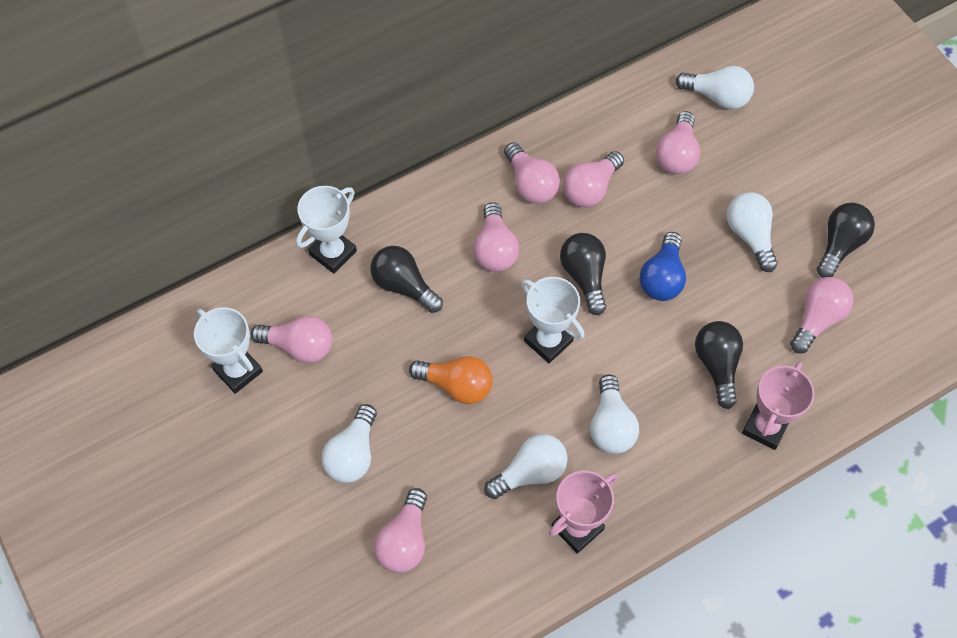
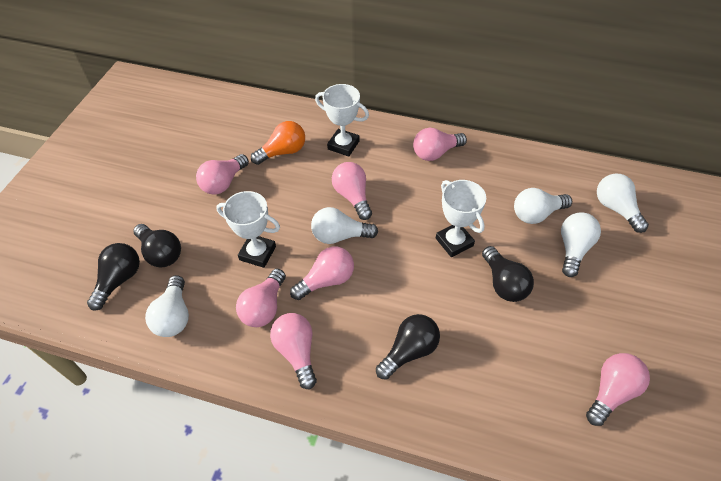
blue light bulb: 1 -> 0
pink trophy: 2 -> 0

